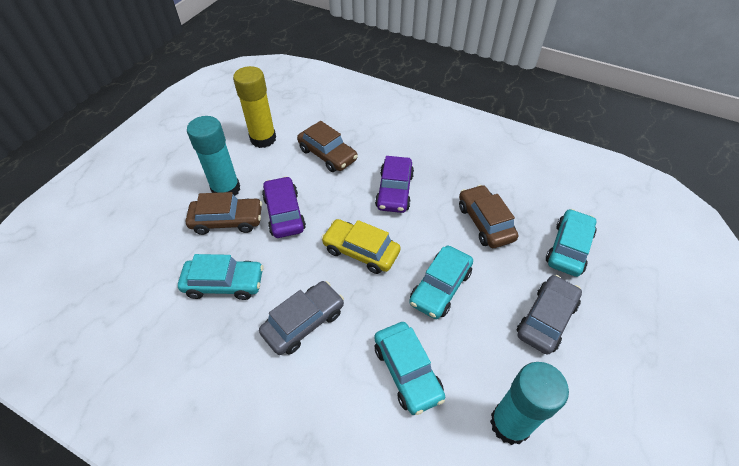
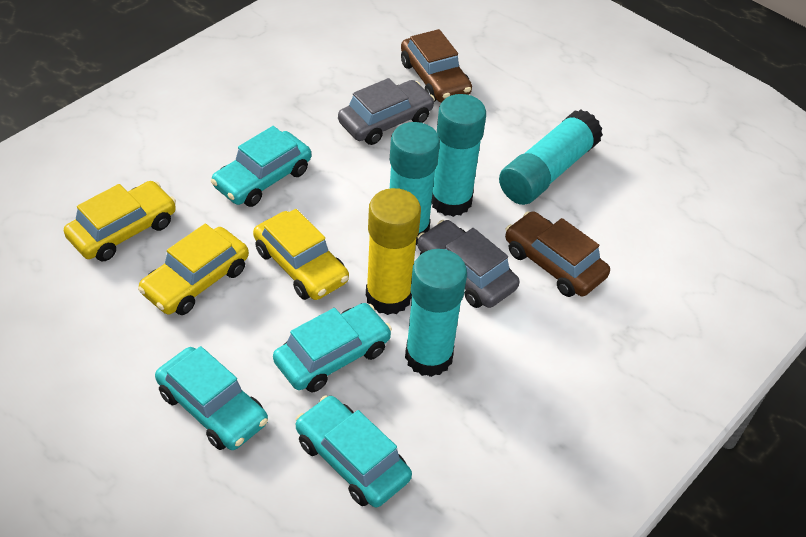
brown car: 3 -> 2
purple car: 2 -> 0
turquoise glue stick: 2 -> 4
yellow car: 1 -> 3

